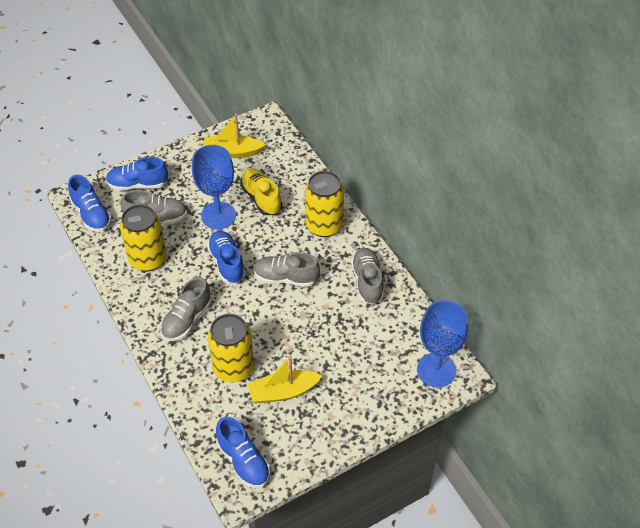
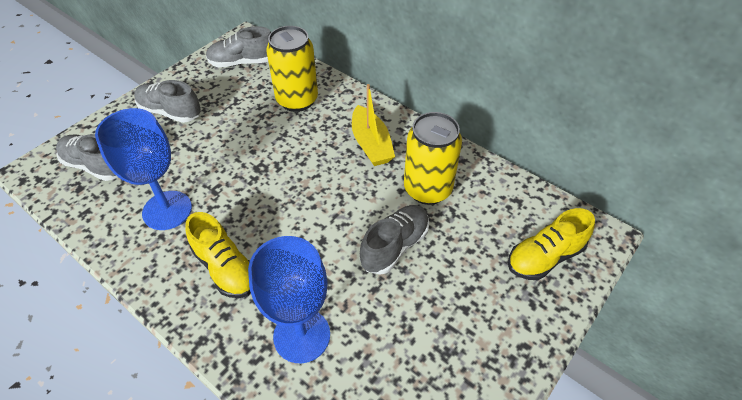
blue shoe: 4 -> 0
yellow boat: 2 -> 1
yellow can: 3 -> 2
yellow shoe: 1 -> 2

